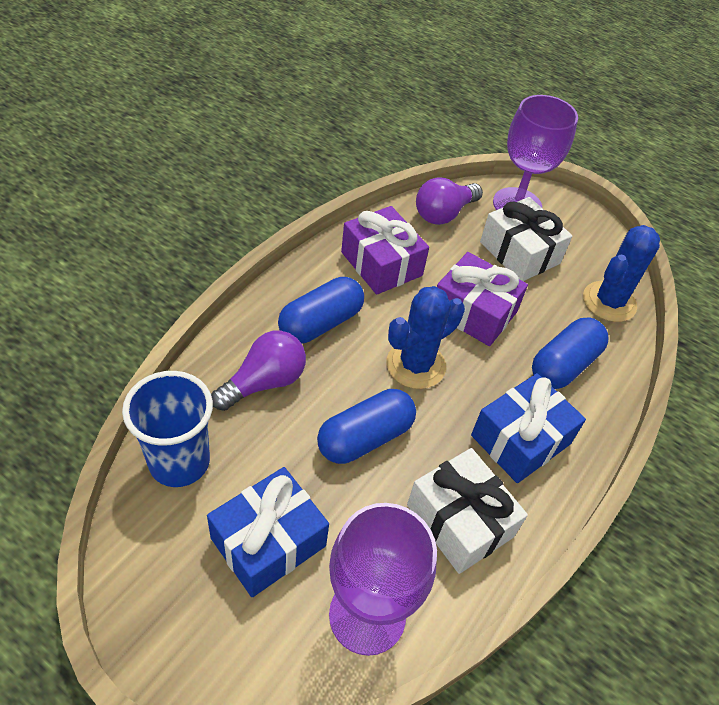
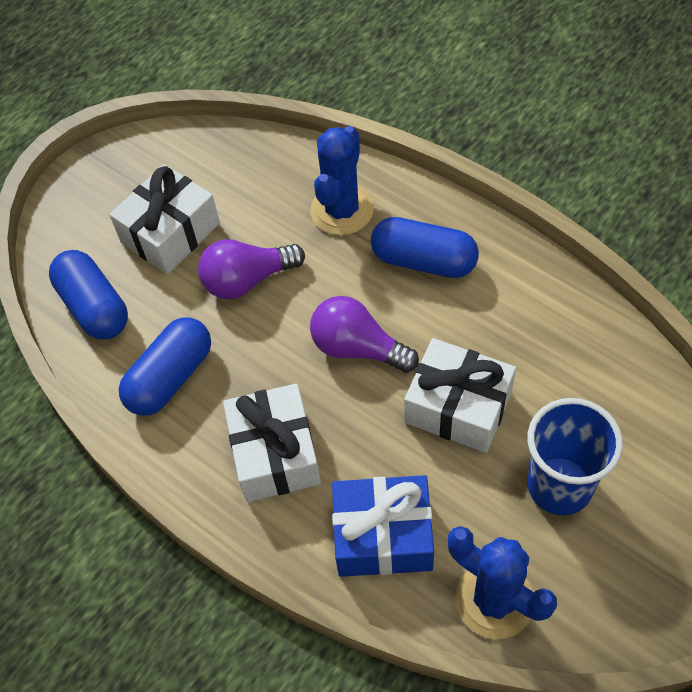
blue gift: 2 -> 1
purple gift: 2 -> 0
purple goblet: 2 -> 0
white gift: 2 -> 3

